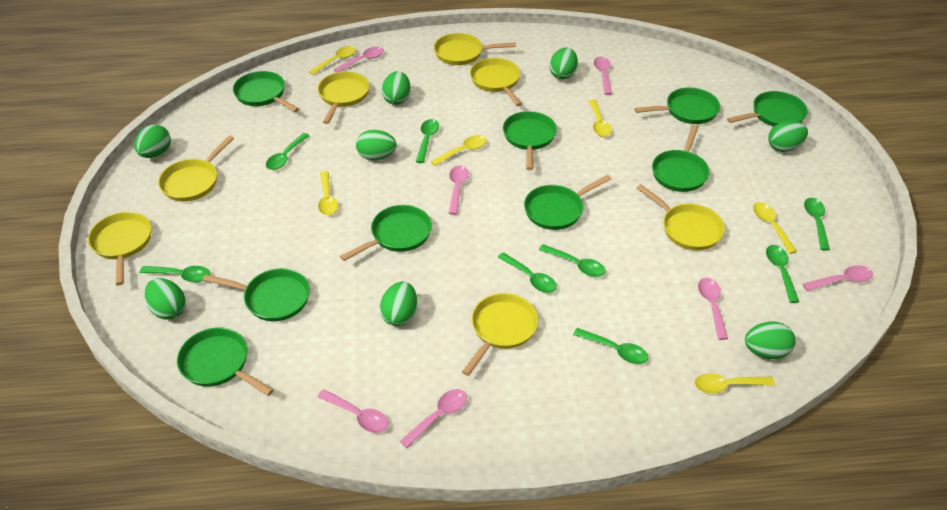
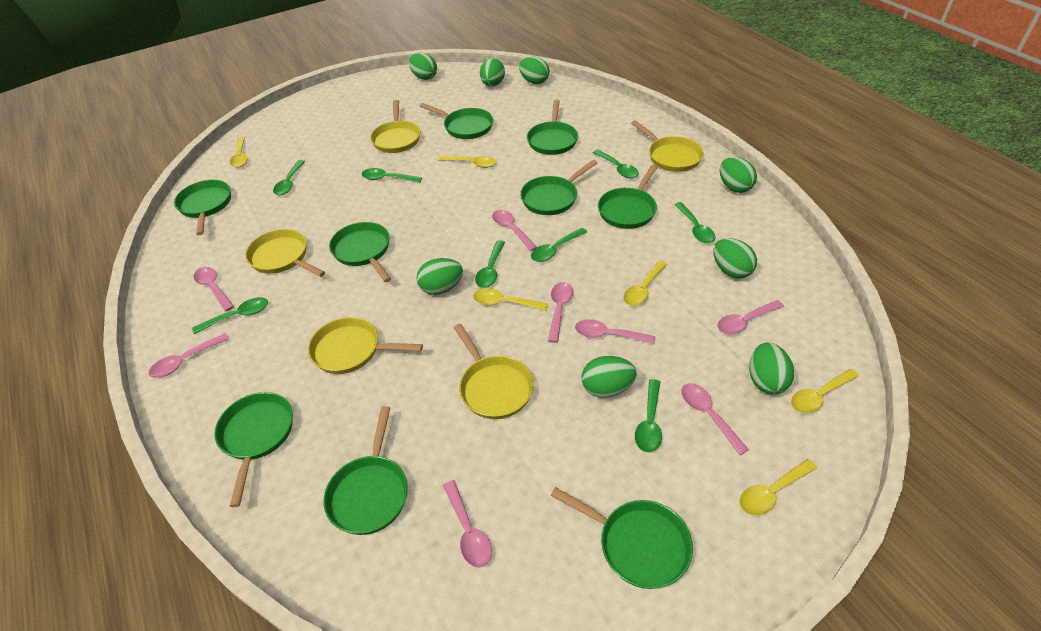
pink spoon: 7 -> 8
yellow pan: 7 -> 5

